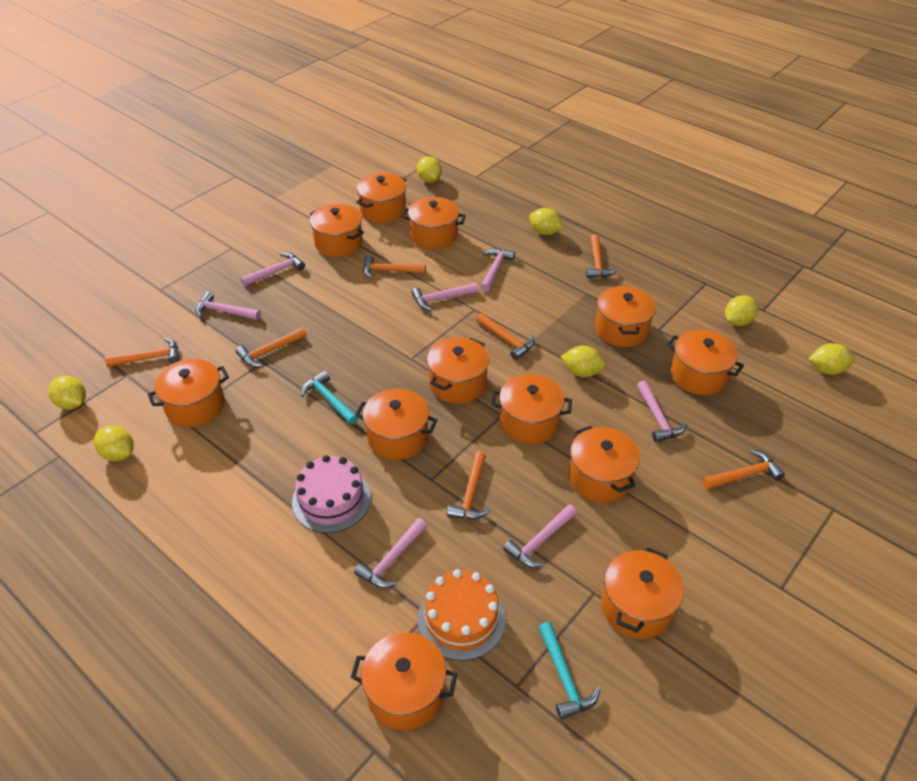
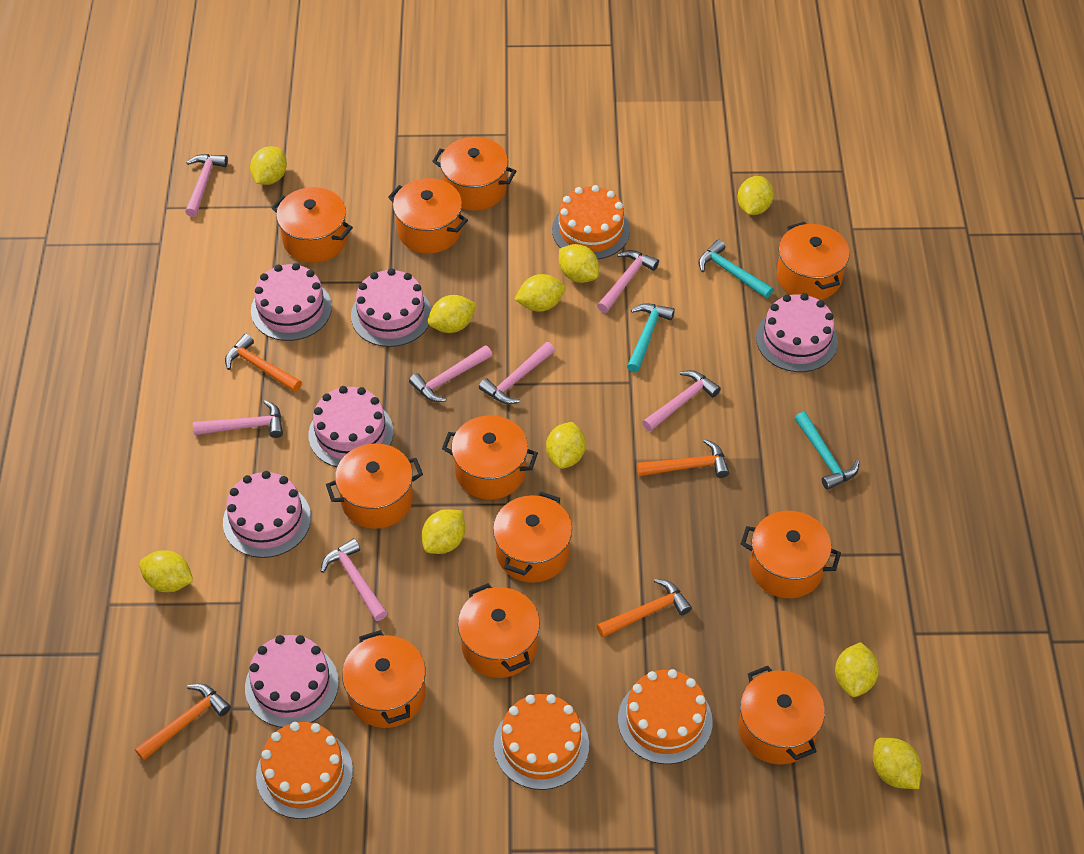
orange cake: 1 -> 4
orange hammer: 7 -> 4
orange pot: 12 -> 11
pink cake: 1 -> 6
turquoise hammer: 2 -> 3
yellow lemon: 7 -> 10

